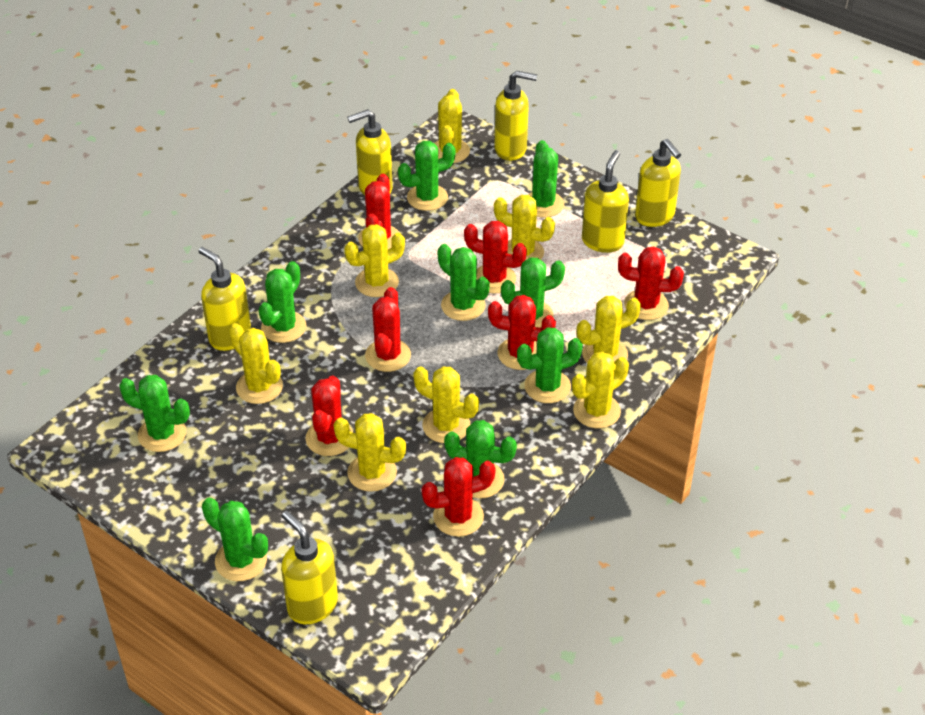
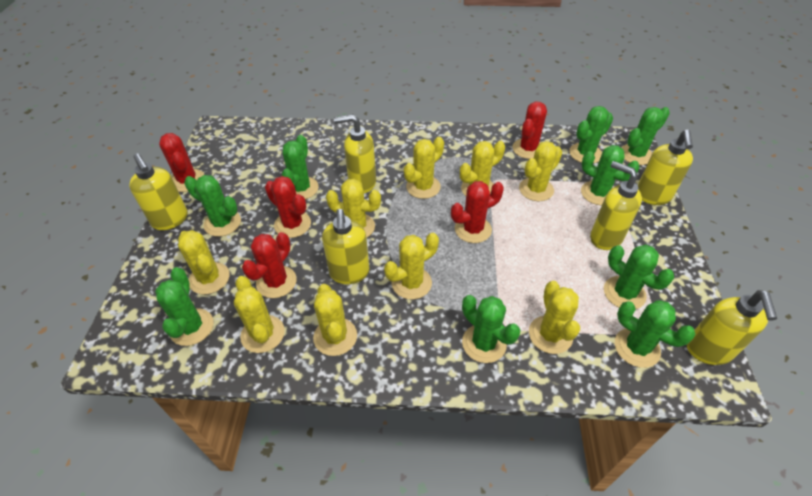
red cactus: 7 -> 5
yellow cactus: 8 -> 9

